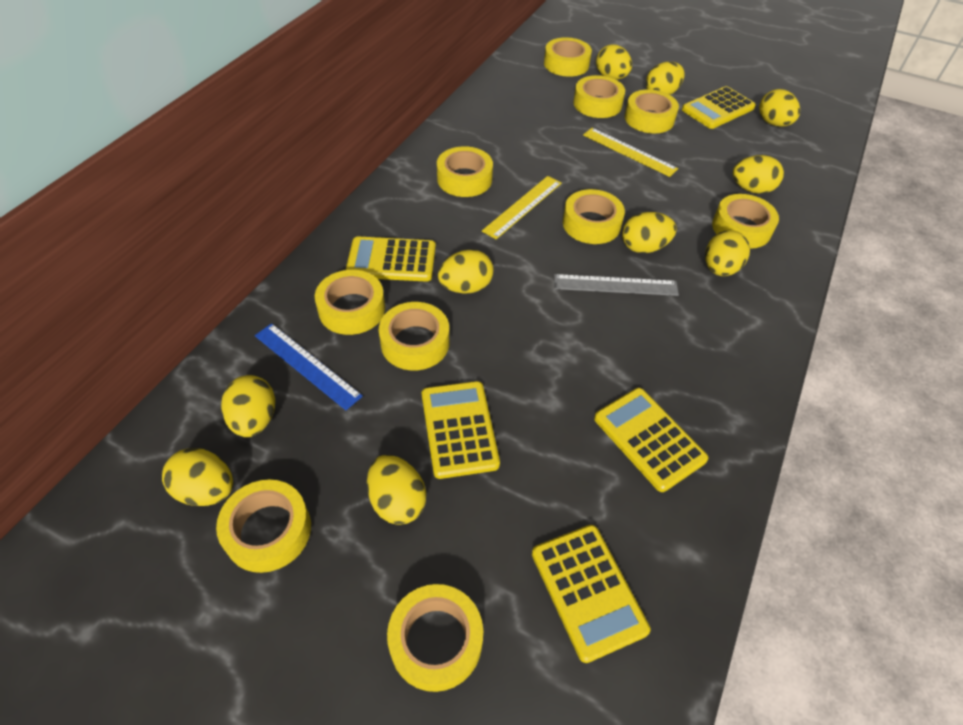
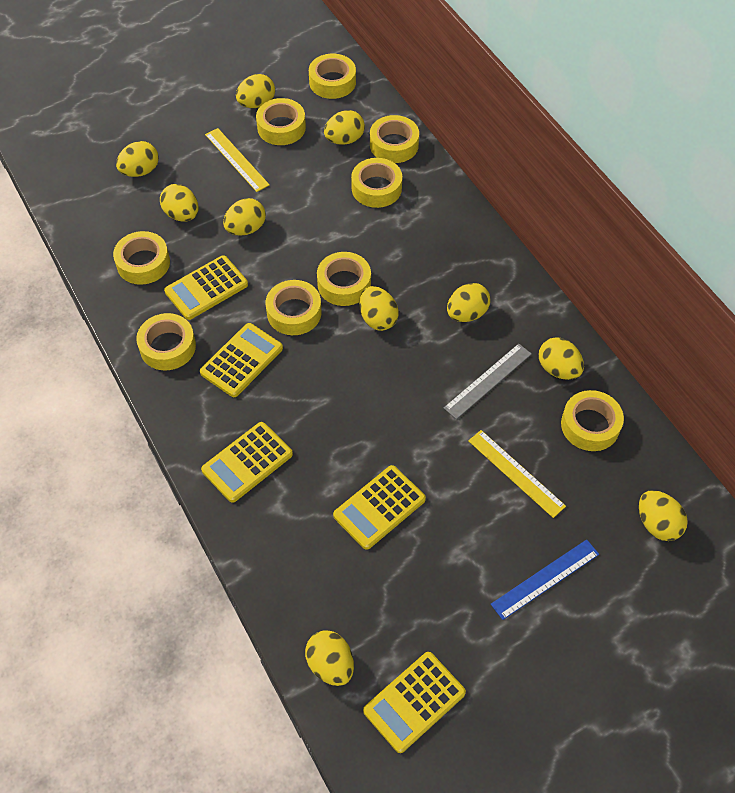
yellow tape: 10 -> 9

